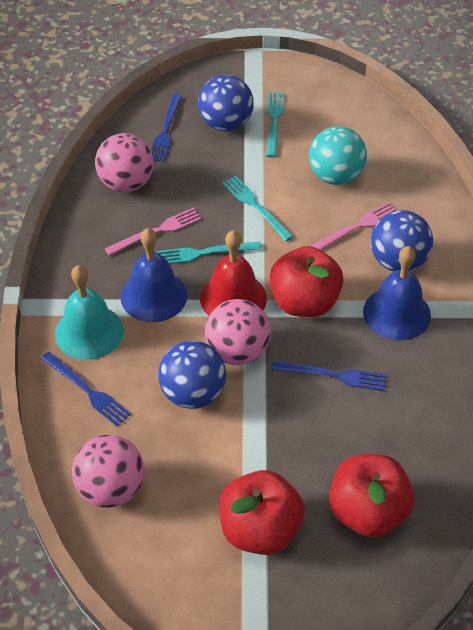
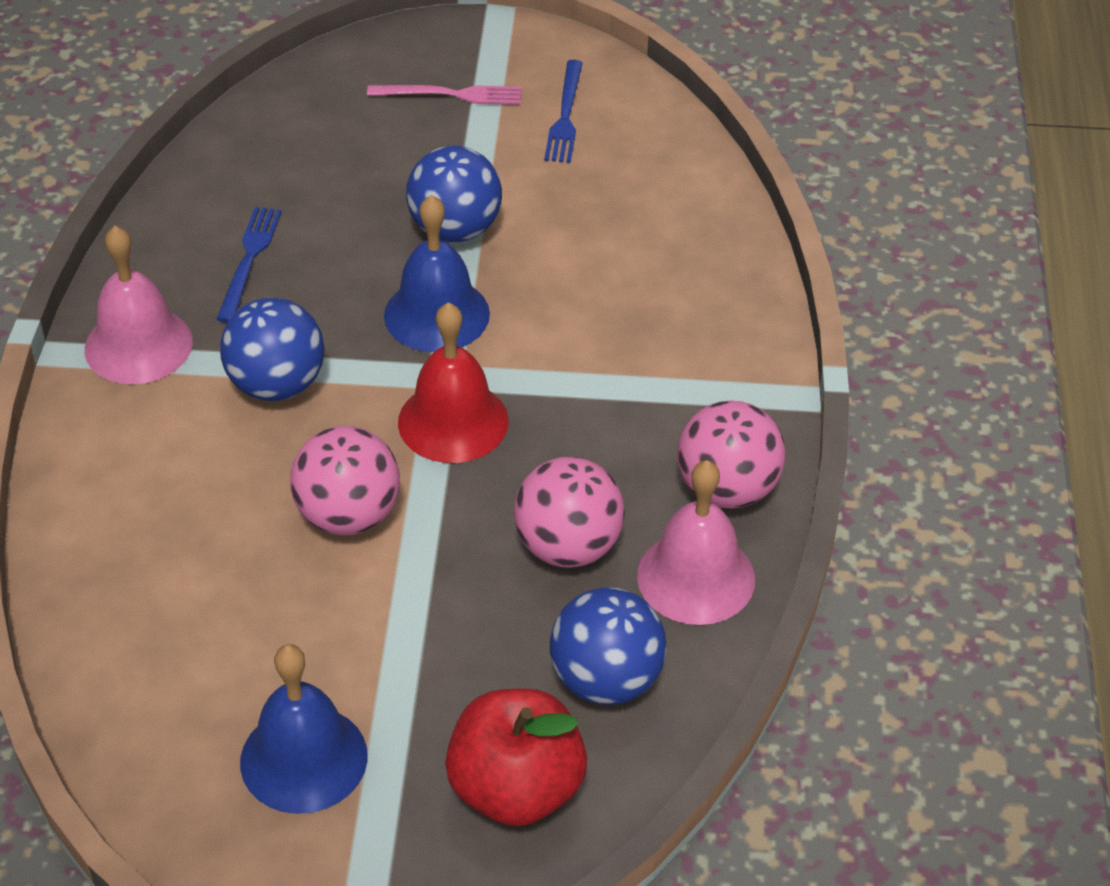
blue fork: 3 -> 2
pink bell: 0 -> 2
pink fork: 2 -> 1
red apple: 3 -> 1
turquoise ball: 1 -> 0
turquoise bell: 1 -> 0
turquoise fork: 3 -> 0

